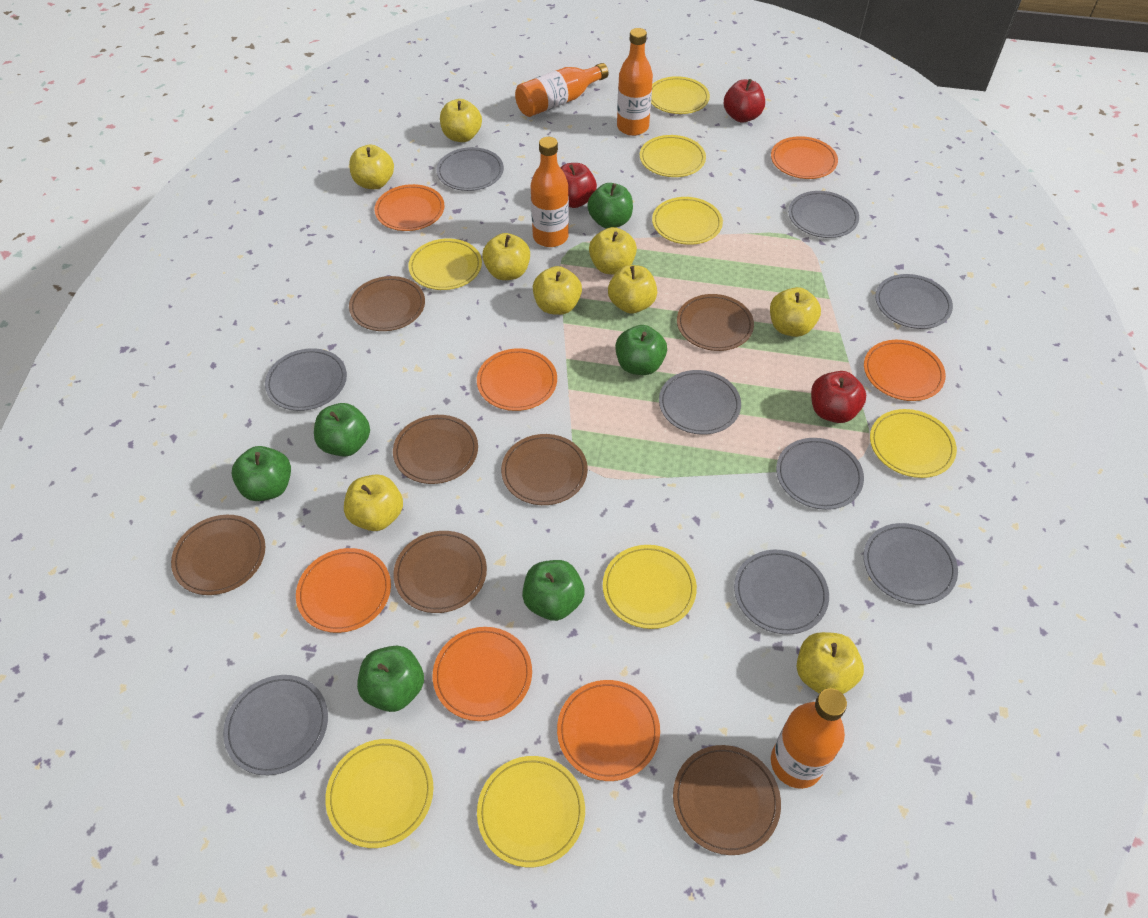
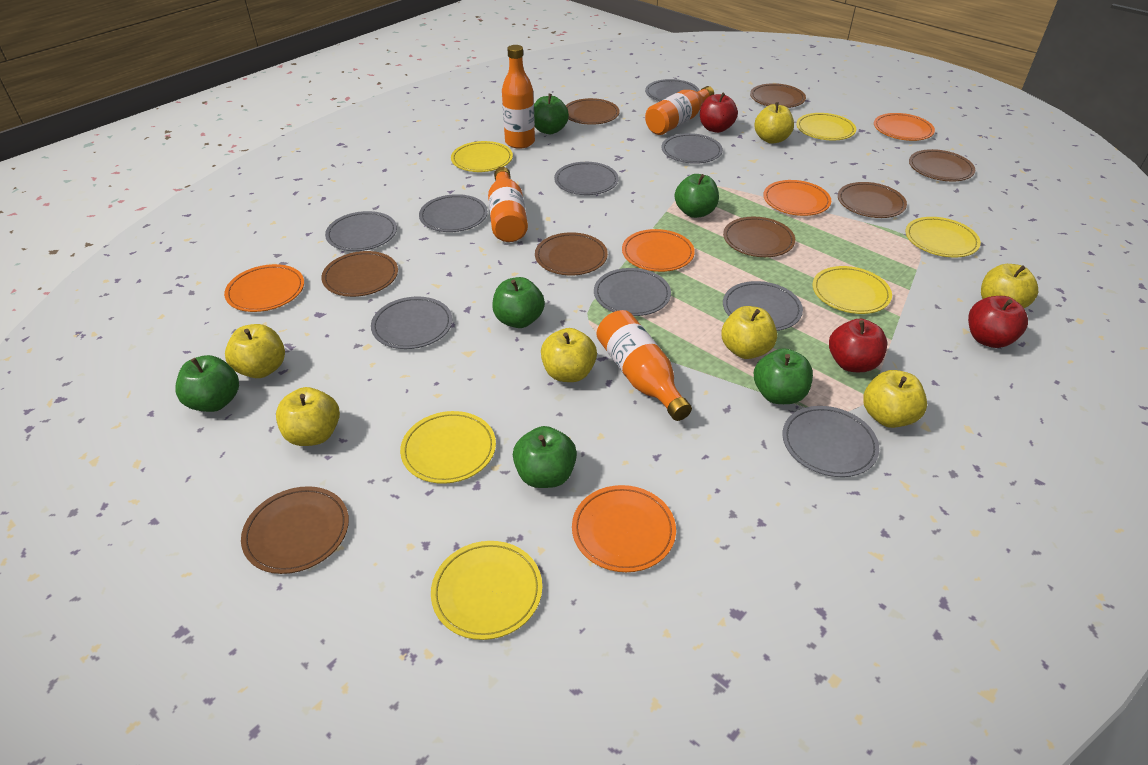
brown plate: 7 -> 8
orange plate: 7 -> 5
yellow apple: 9 -> 7
yellow plate: 8 -> 6

